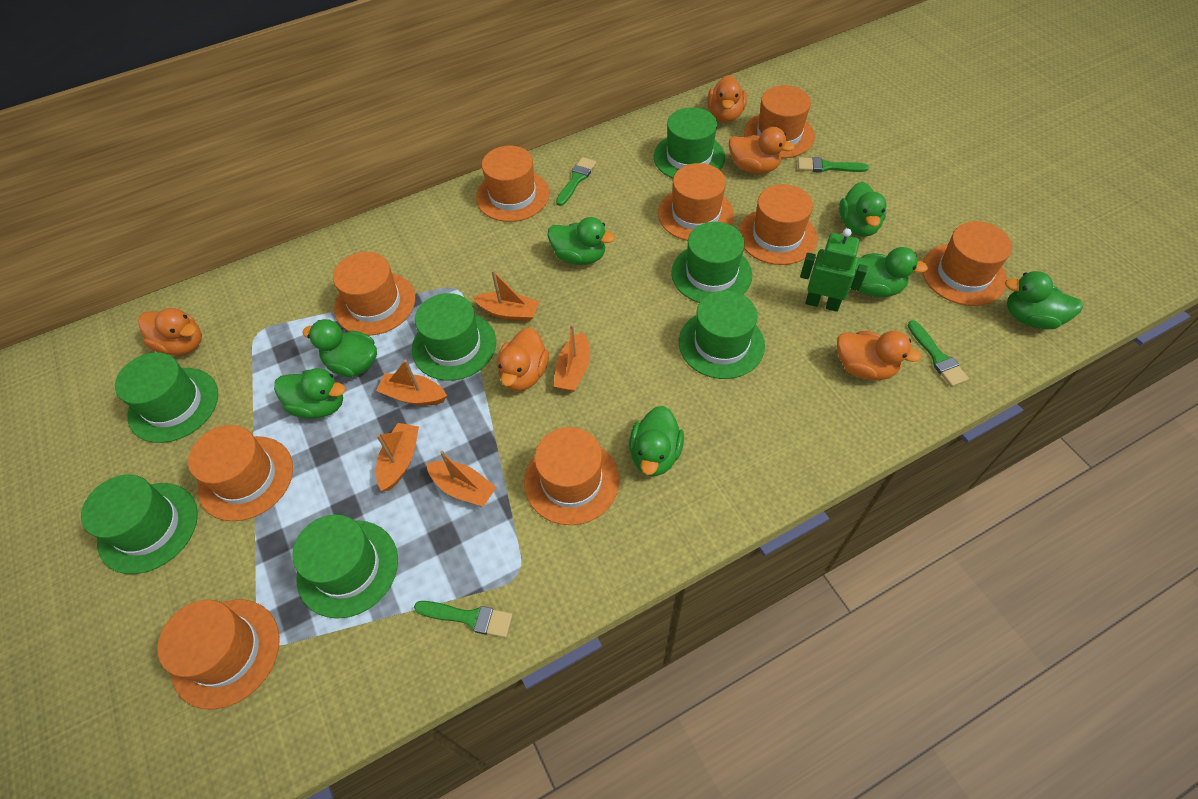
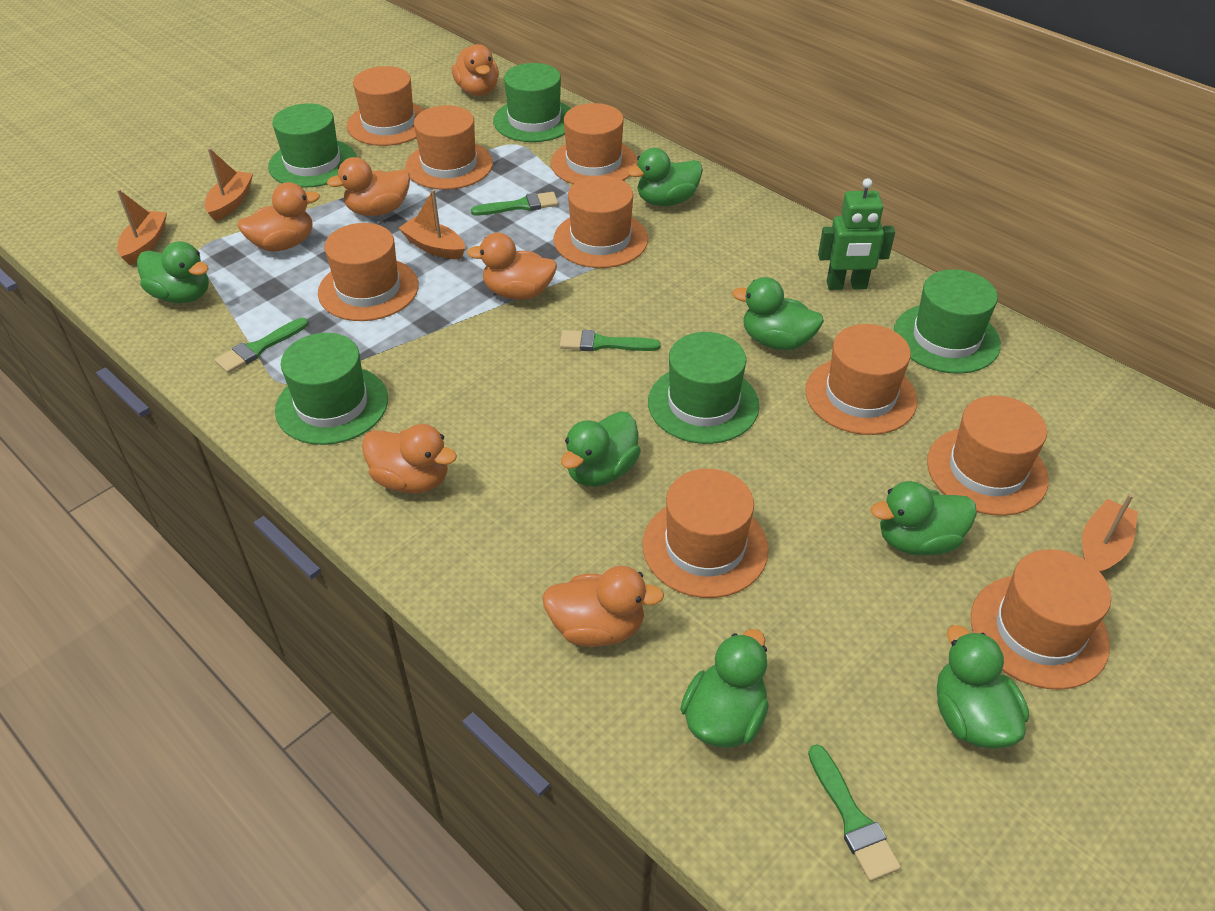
green hat: 7 -> 5
orange boat: 5 -> 4
orange duck: 5 -> 6

